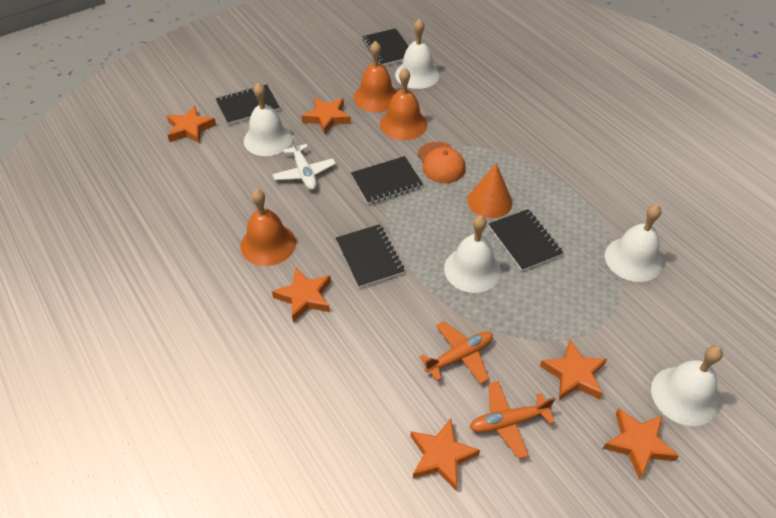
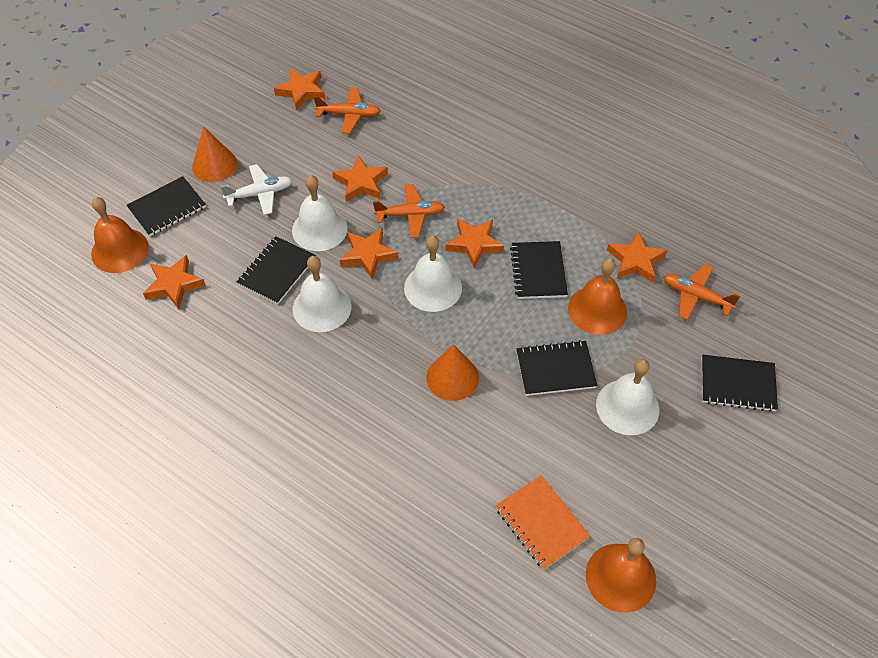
orange cap: 1 -> 0
orange cone: 1 -> 2
orange notebook: 0 -> 1
orange plane: 2 -> 3
white bell: 5 -> 4

